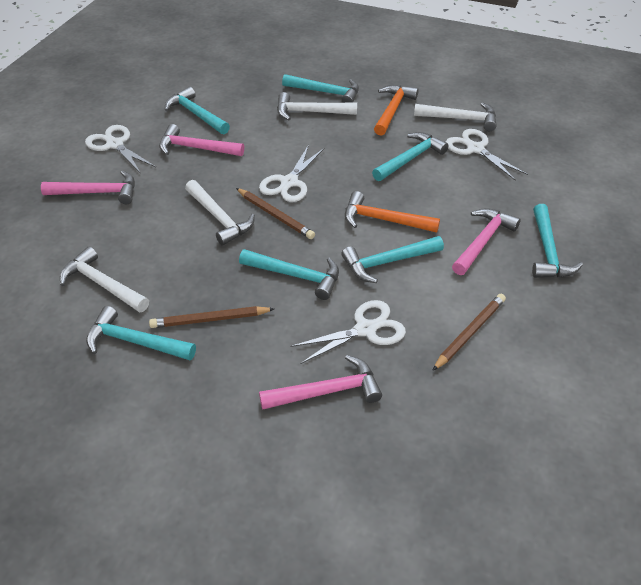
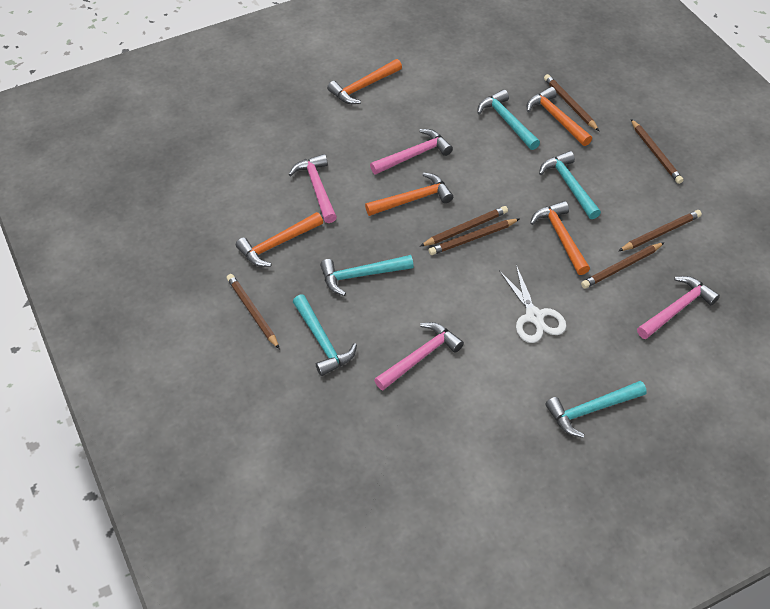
brown pencil: 3 -> 7
orange hammer: 2 -> 5
turquoise hammer: 7 -> 5
white hammer: 4 -> 0
white scissors: 4 -> 1

